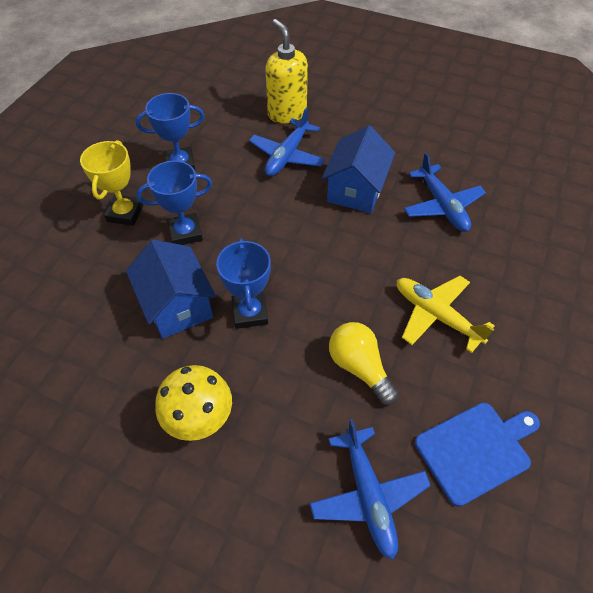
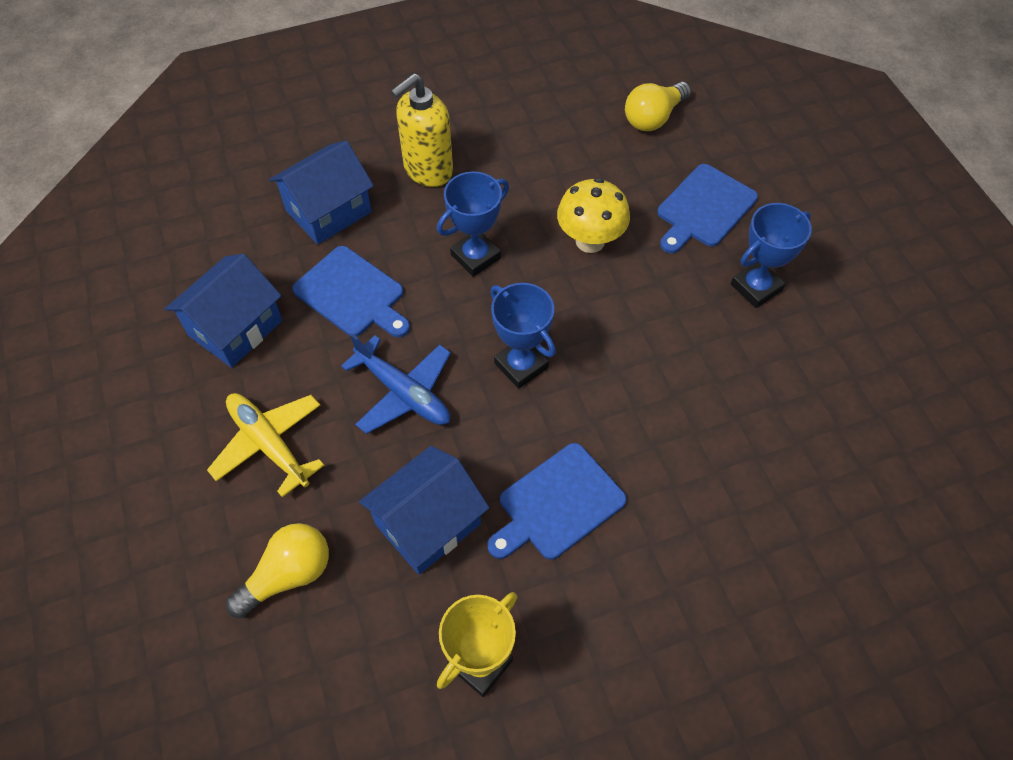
blue cutting board: 1 -> 3
blue house: 2 -> 3
blue plane: 3 -> 1
yellow light bulb: 1 -> 2

